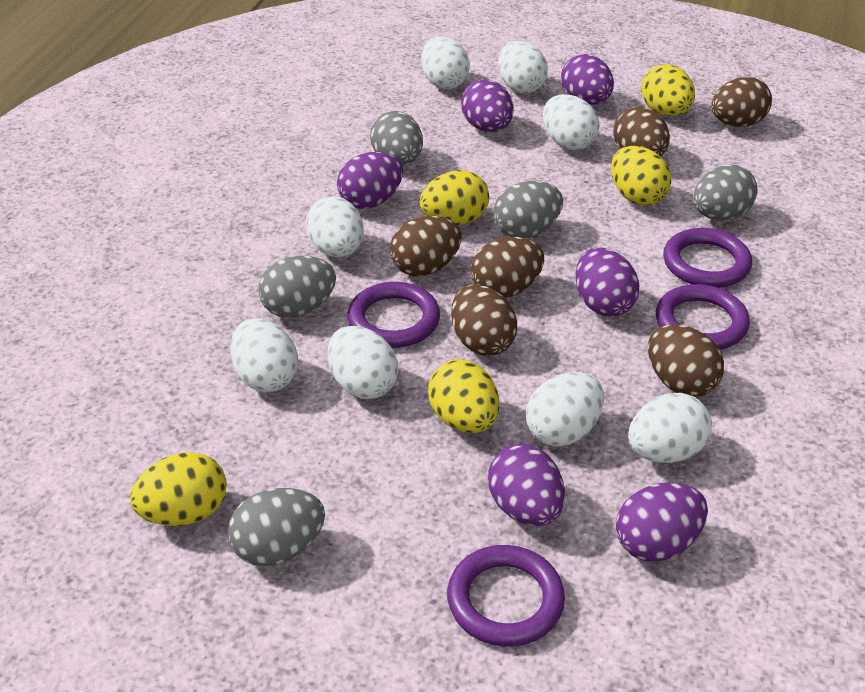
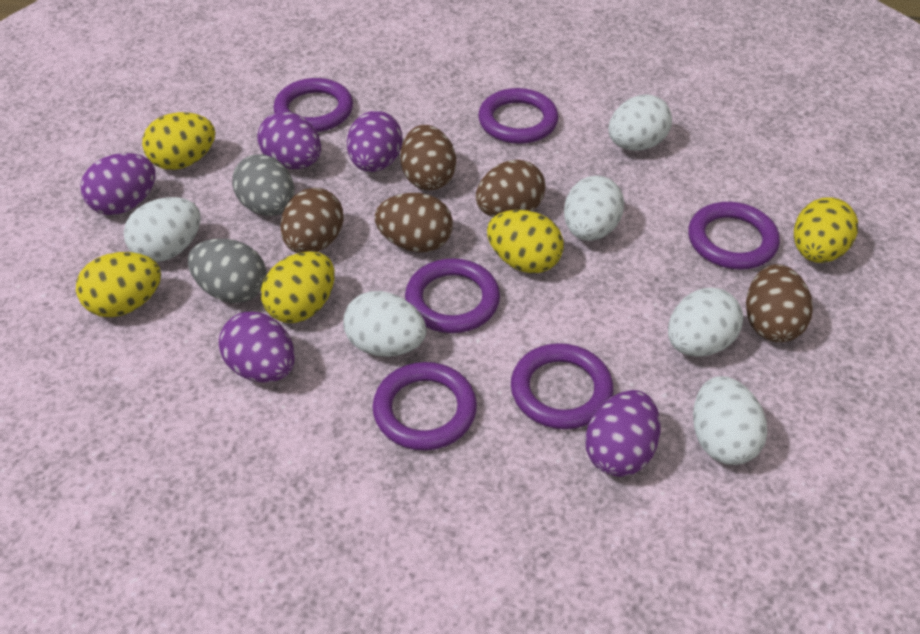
brown egg: 6 -> 5
grey egg: 5 -> 2
purple egg: 6 -> 5
purple ring: 4 -> 6
white egg: 8 -> 6

